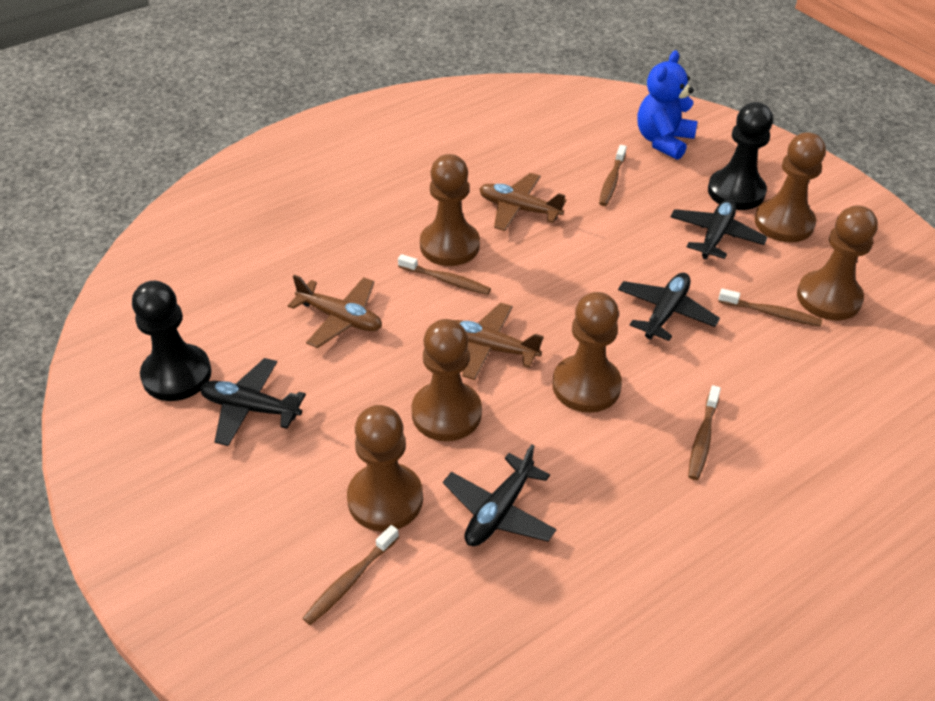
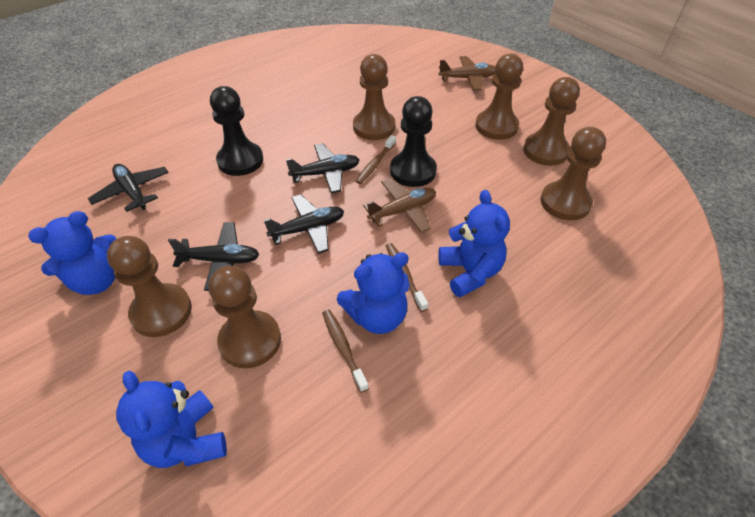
blue teddy bear: 1 -> 4
brown plane: 3 -> 2
brown toothbrush: 5 -> 3

